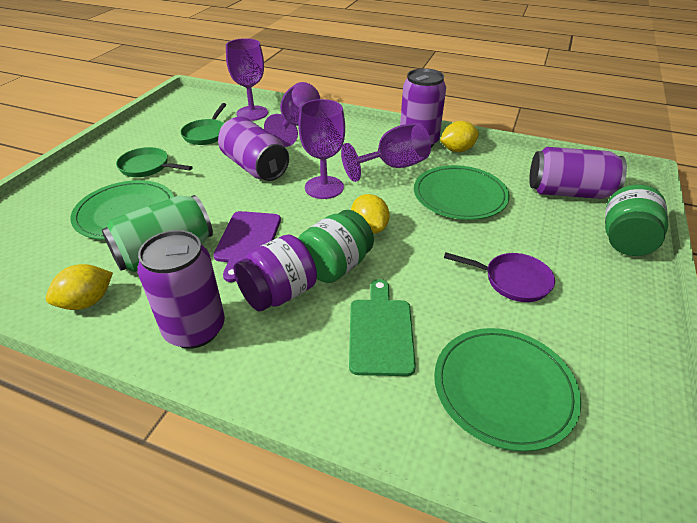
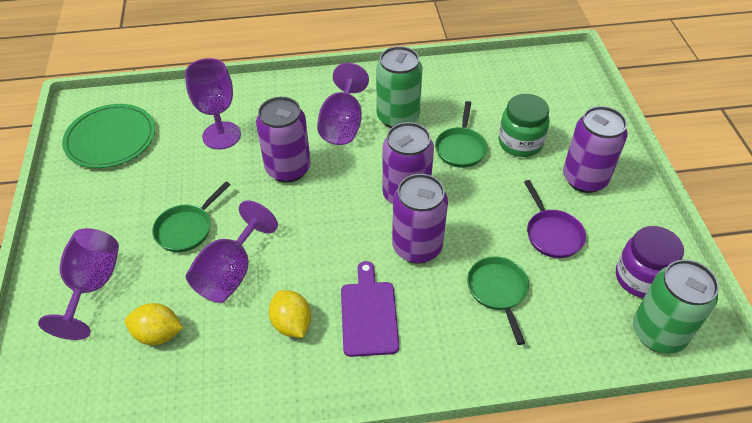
green can: 1 -> 2
green cutting board: 1 -> 0
green jar: 2 -> 1
green pan: 2 -> 3
green plate: 3 -> 1
yellow lemon: 3 -> 2

